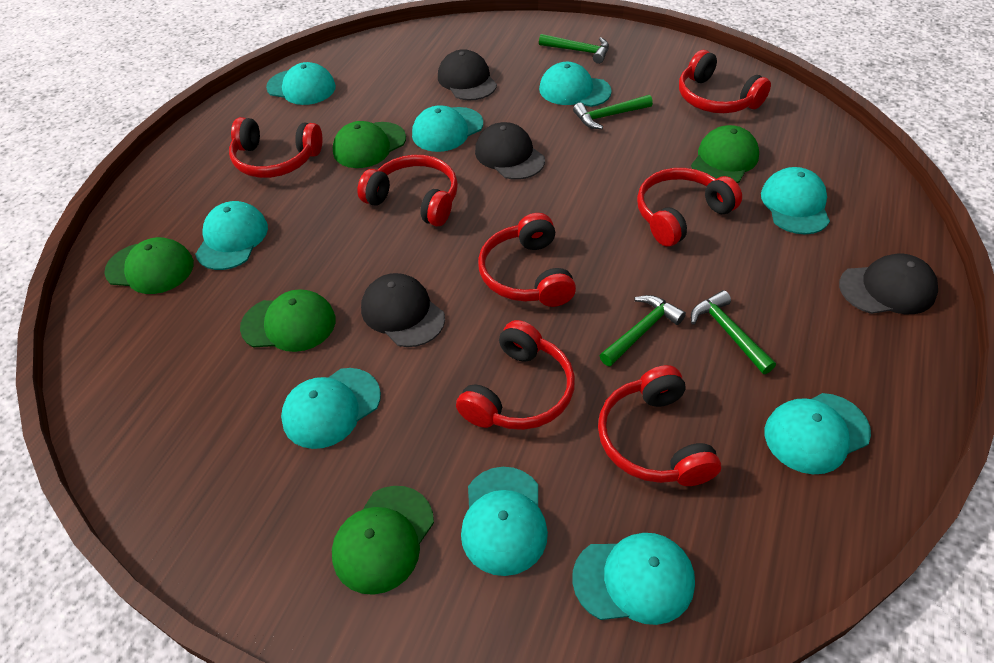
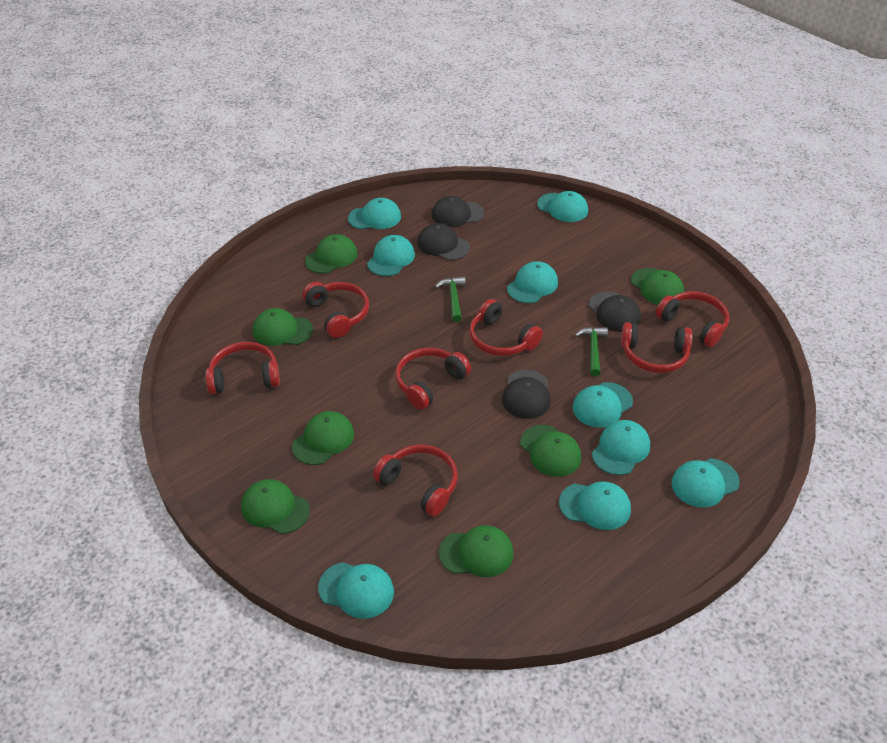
green cap: 5 -> 7
green hammer: 4 -> 2

